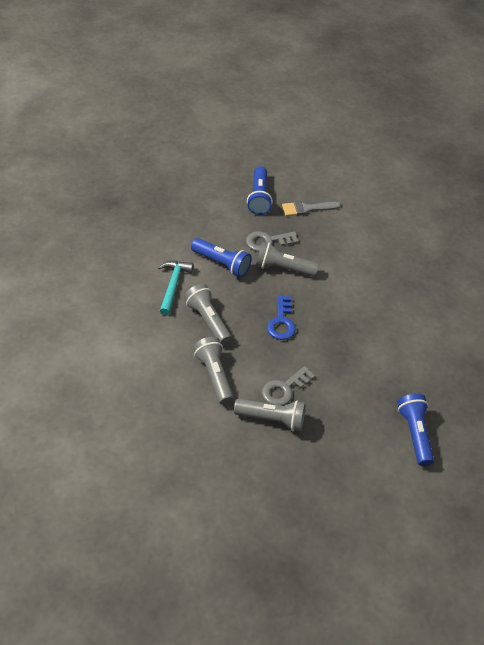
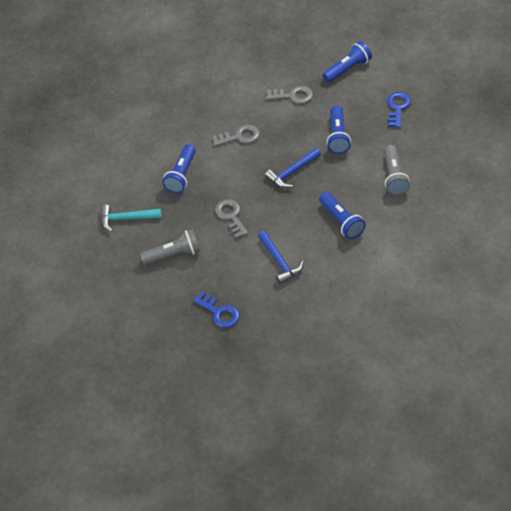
blue flashlight: 3 -> 4
blue hammer: 0 -> 2
blue key: 1 -> 2
grey brush: 1 -> 0
grey flashlight: 4 -> 2
grey key: 2 -> 3

